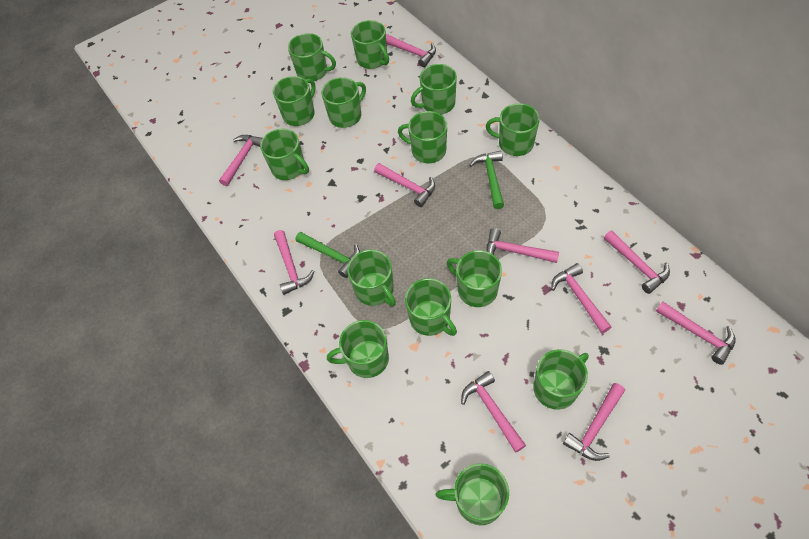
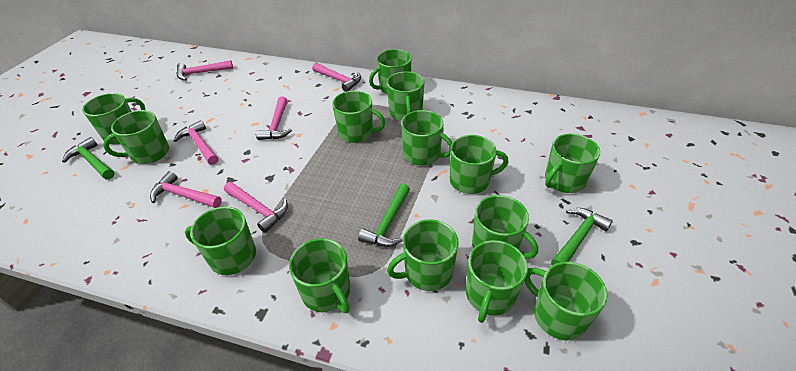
green hammer: 2 -> 3
pink hammer: 10 -> 6

